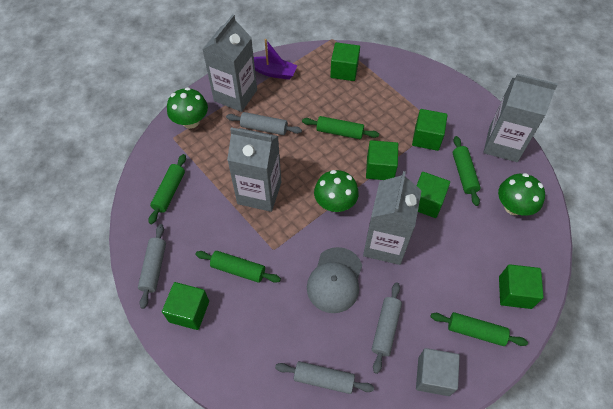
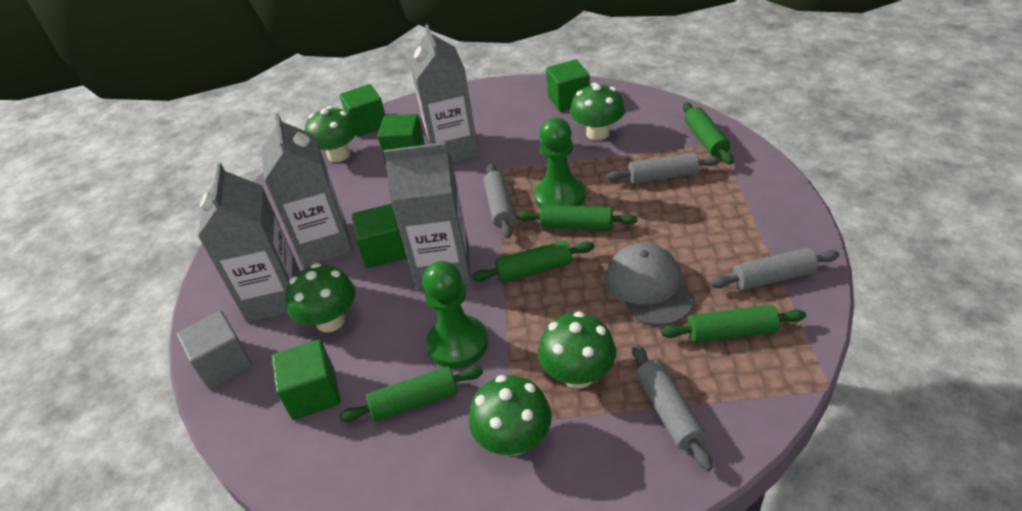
green cube: 6 -> 5
green mushroom: 3 -> 5
green pawn: 0 -> 2
purple boat: 1 -> 0

